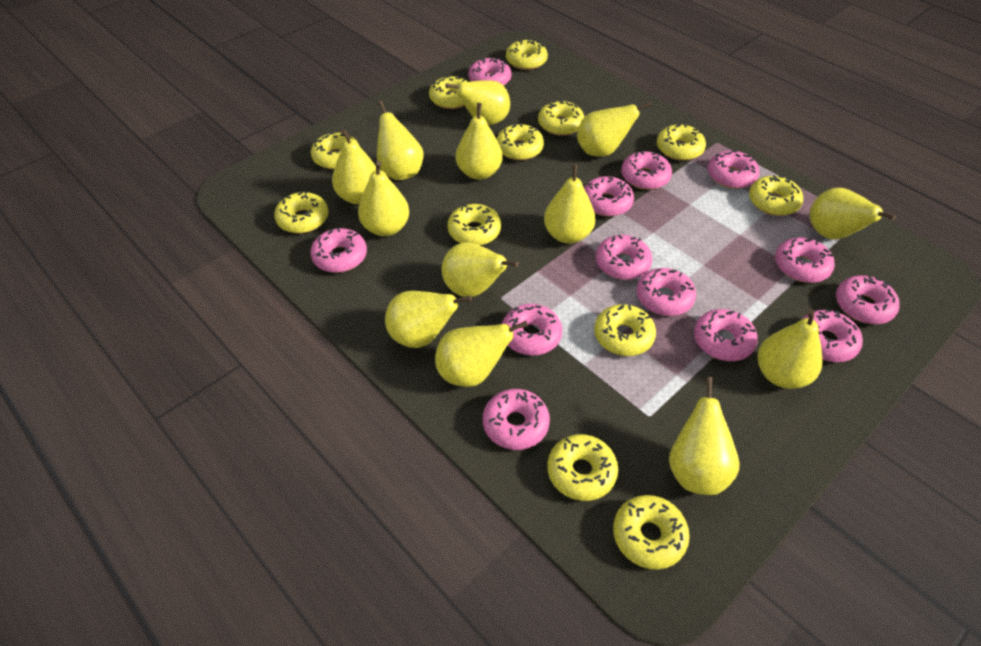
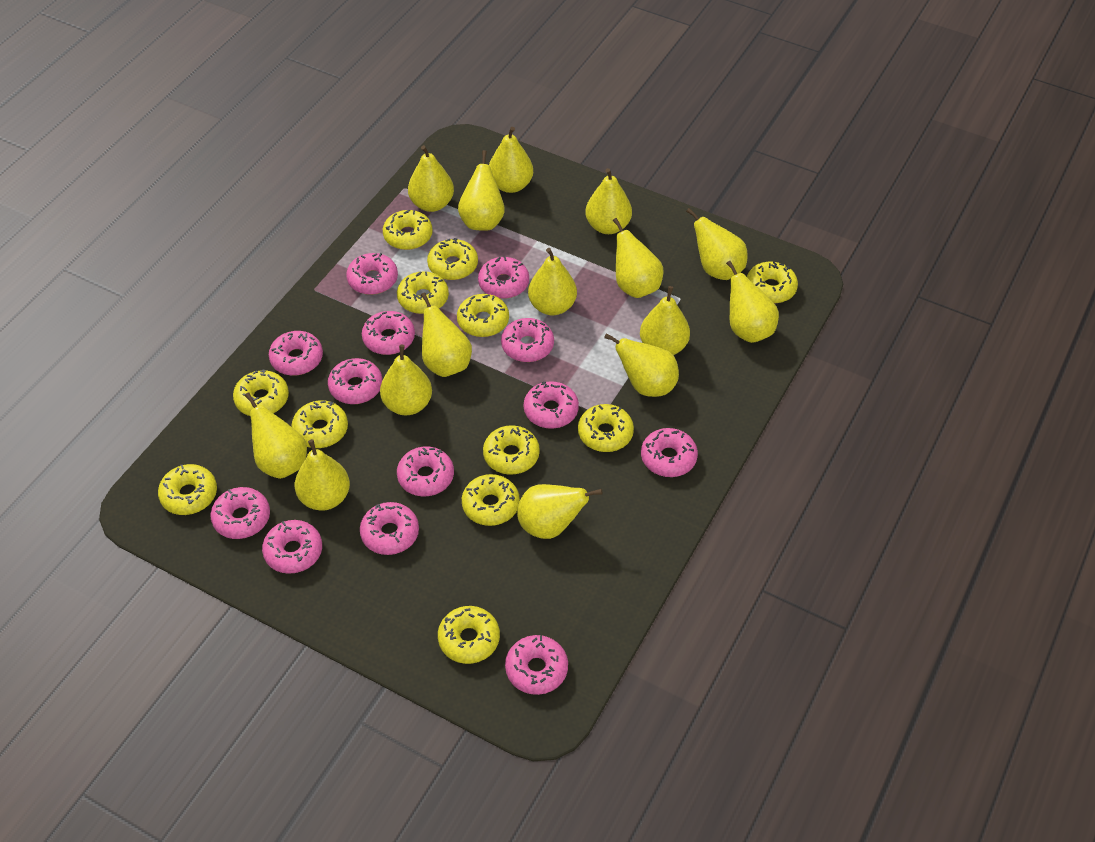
yellow pear: 13 -> 15

